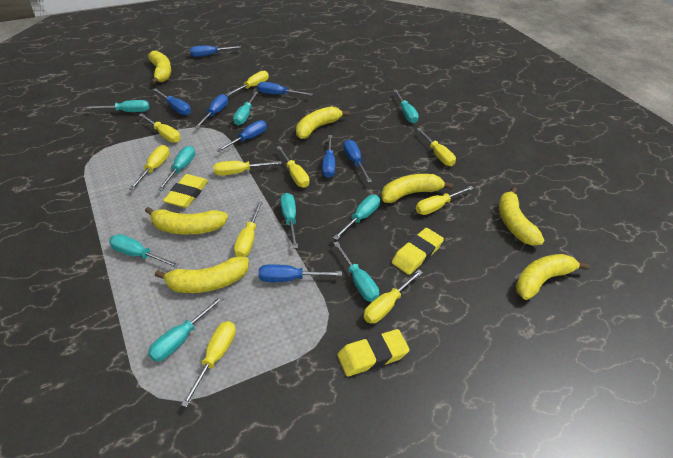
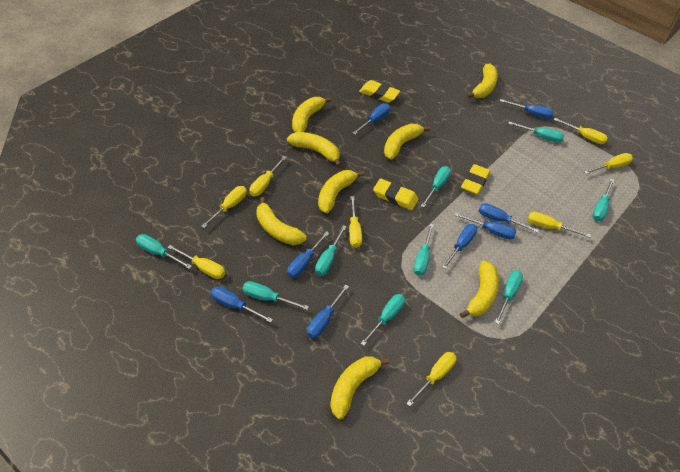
yellow banana: 7 -> 8
yellow screwdriver: 10 -> 8

